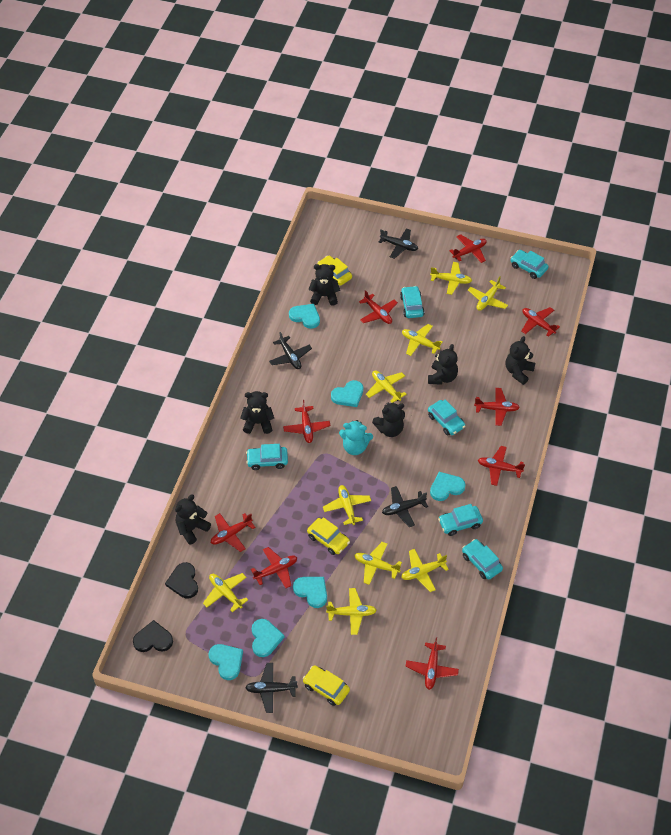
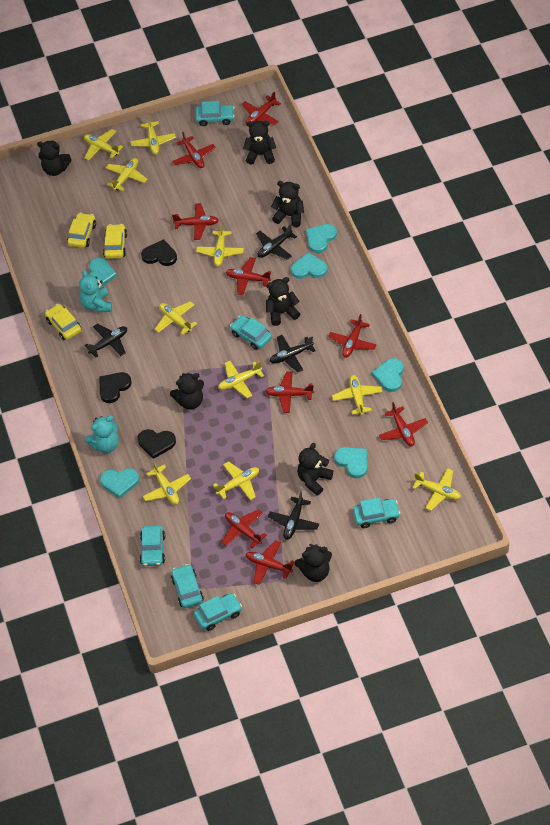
black heart: 2 -> 3
black teddy bear: 6 -> 7
turquoise teddy bear: 1 -> 2
yellow plane: 9 -> 10

